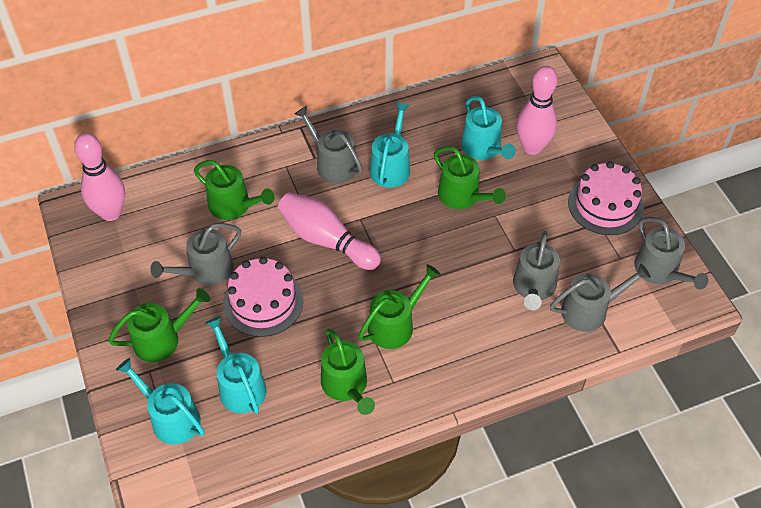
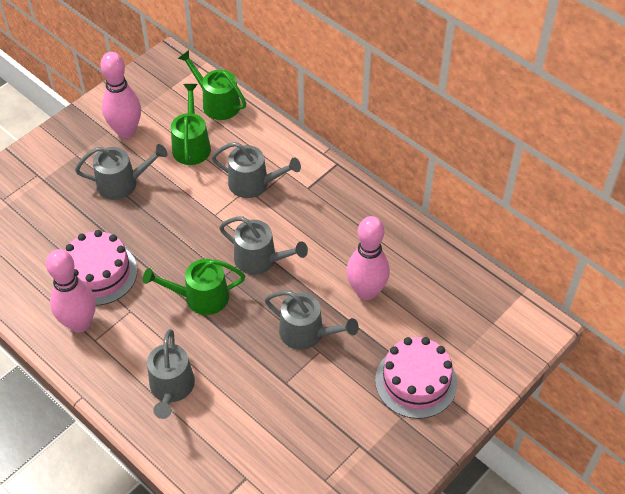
green watering can: 5 -> 3
turquoise watering can: 4 -> 0

